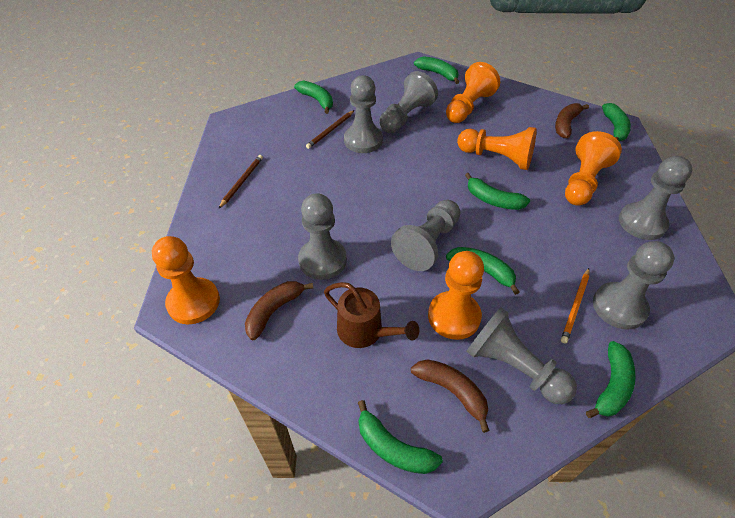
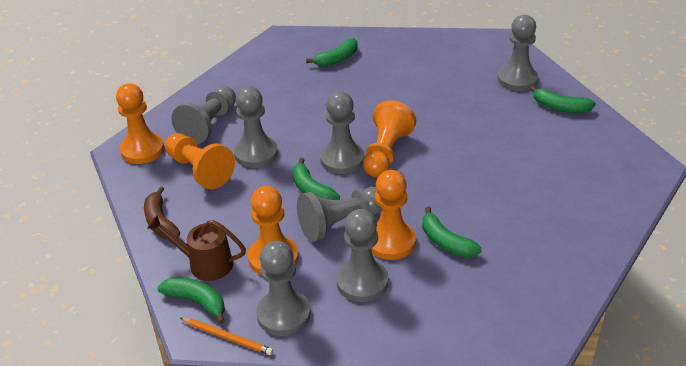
brown banana: 3 -> 1
brown pencil: 2 -> 0
green banana: 7 -> 5

